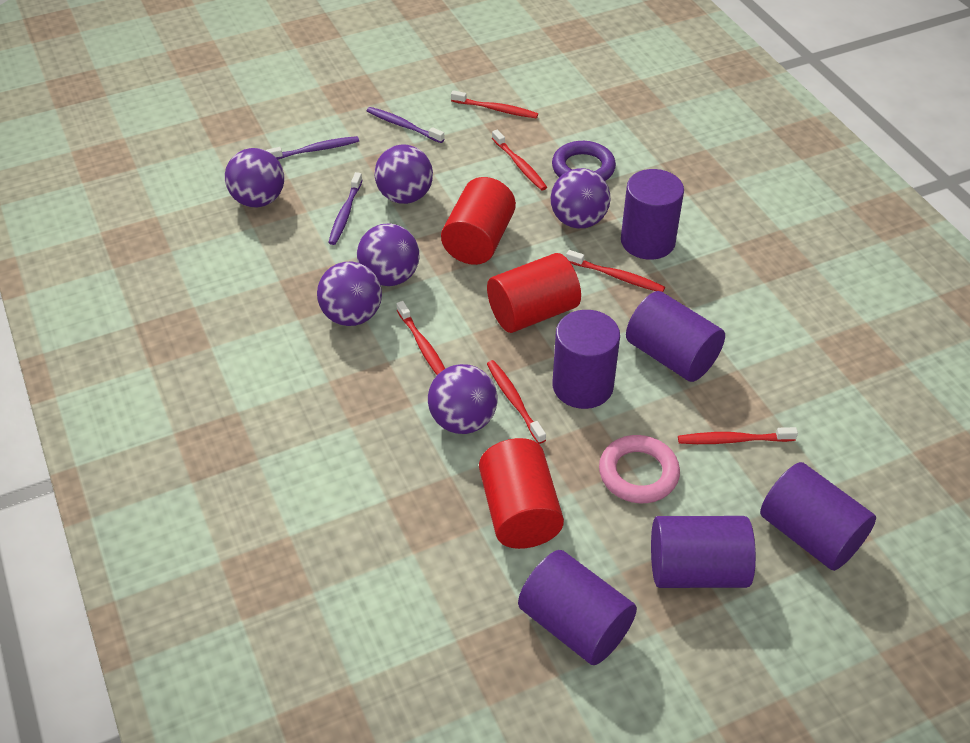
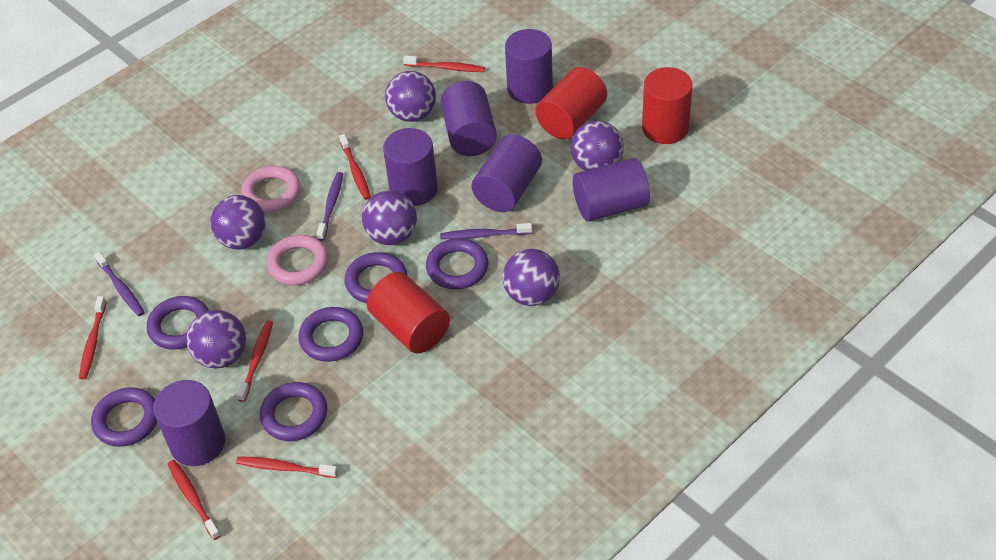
pink ring: 1 -> 2
purple ring: 1 -> 6

